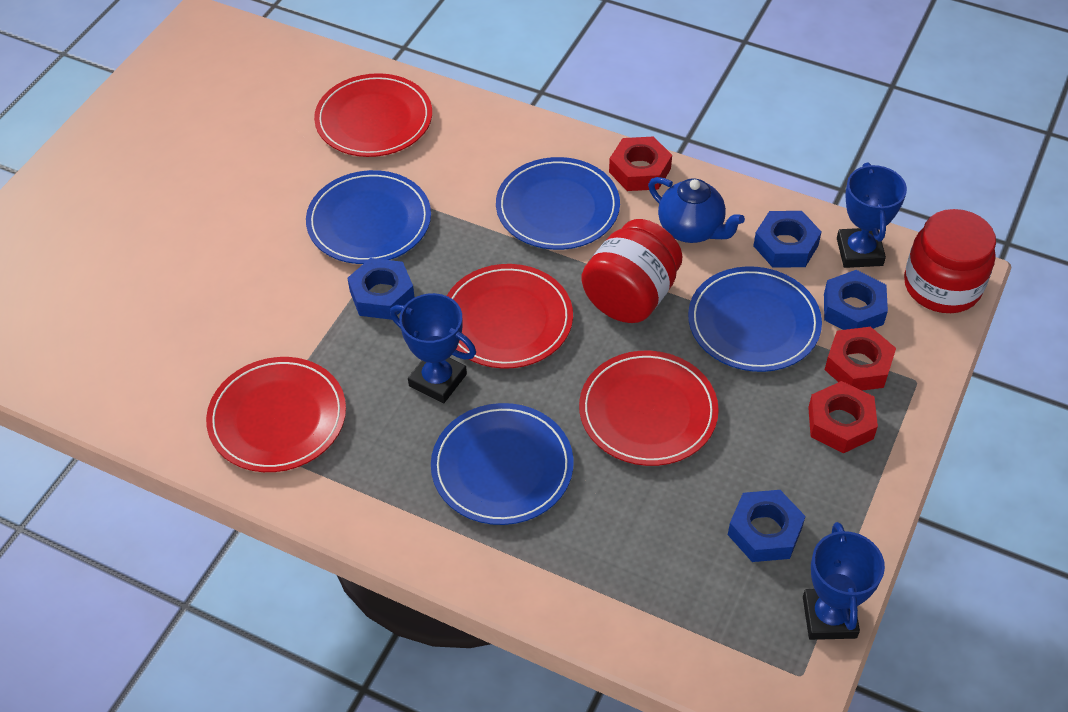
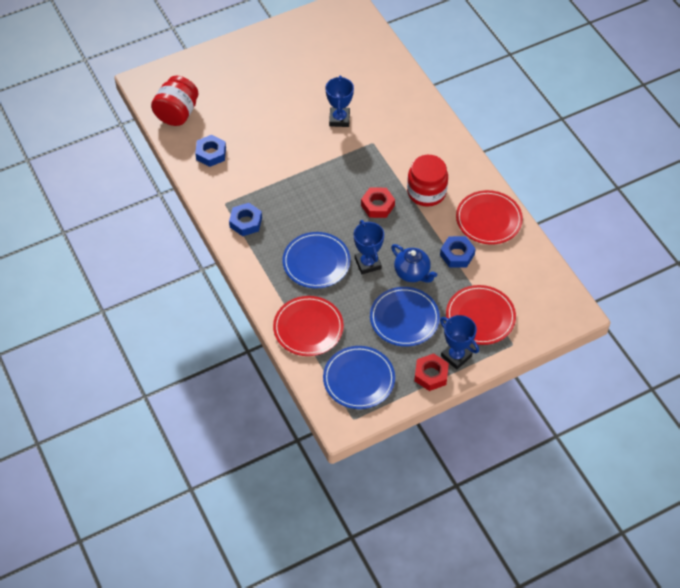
blue nut: 4 -> 3
blue plate: 4 -> 3
red nut: 3 -> 2
red plate: 4 -> 3

